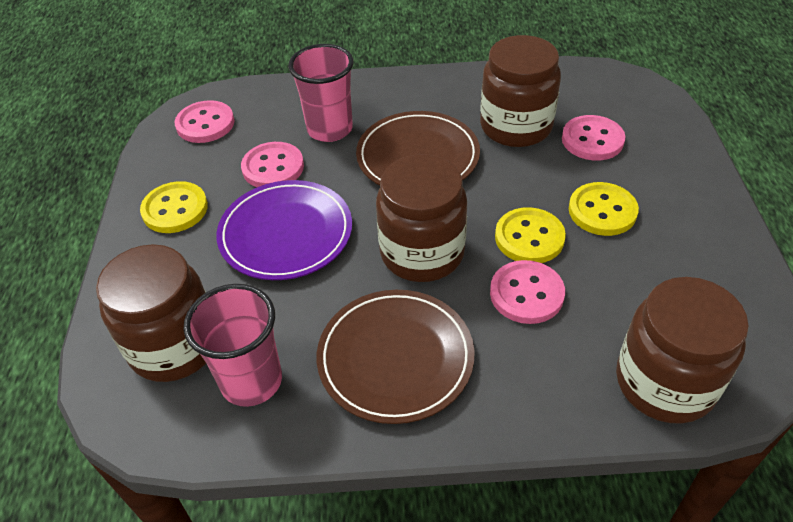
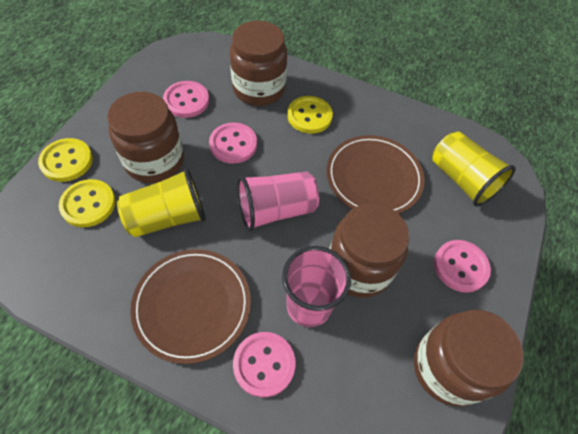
purple plate: 1 -> 0
yellow cup: 0 -> 2

